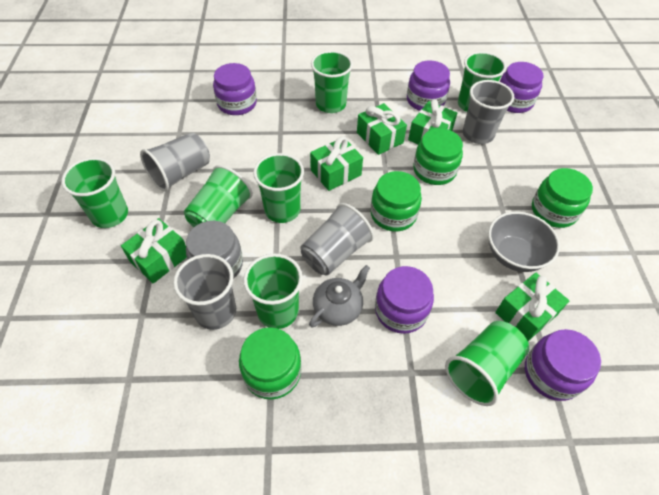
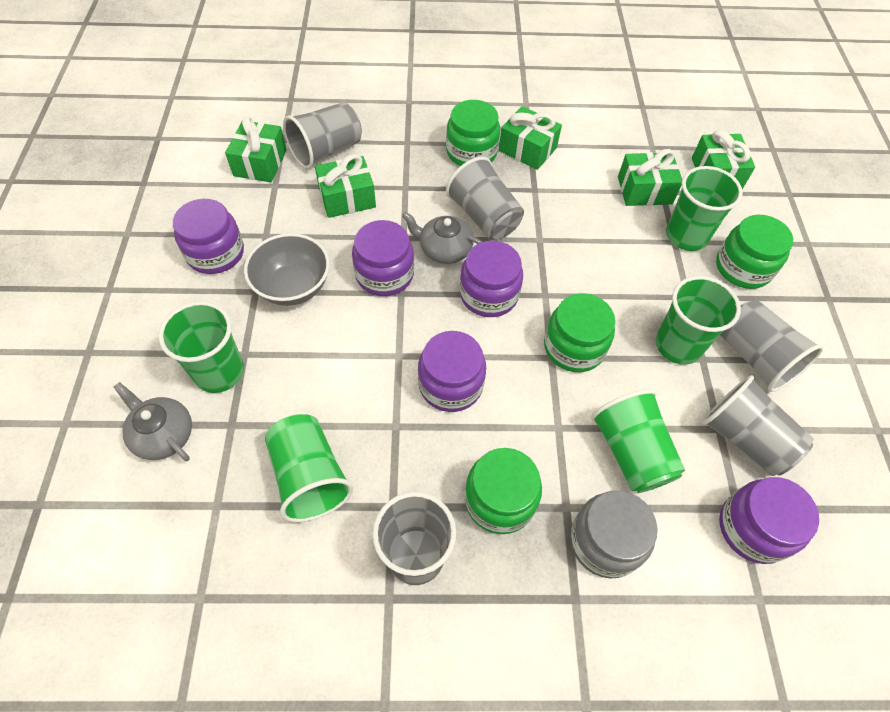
green cup: 7 -> 5
grey cup: 4 -> 5
grey teapot: 1 -> 2

